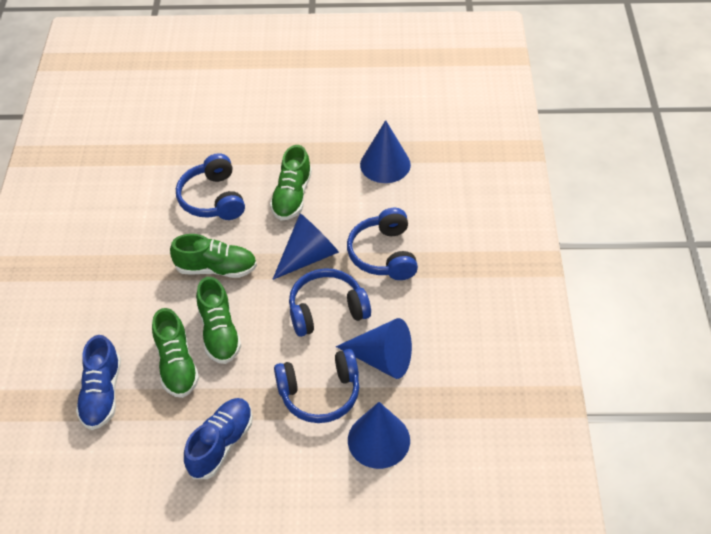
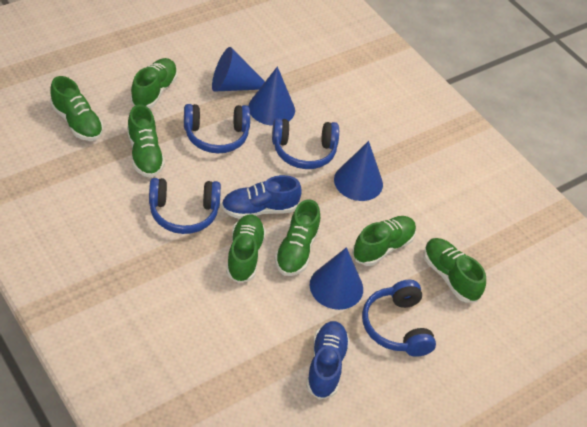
green shoe: 4 -> 7

